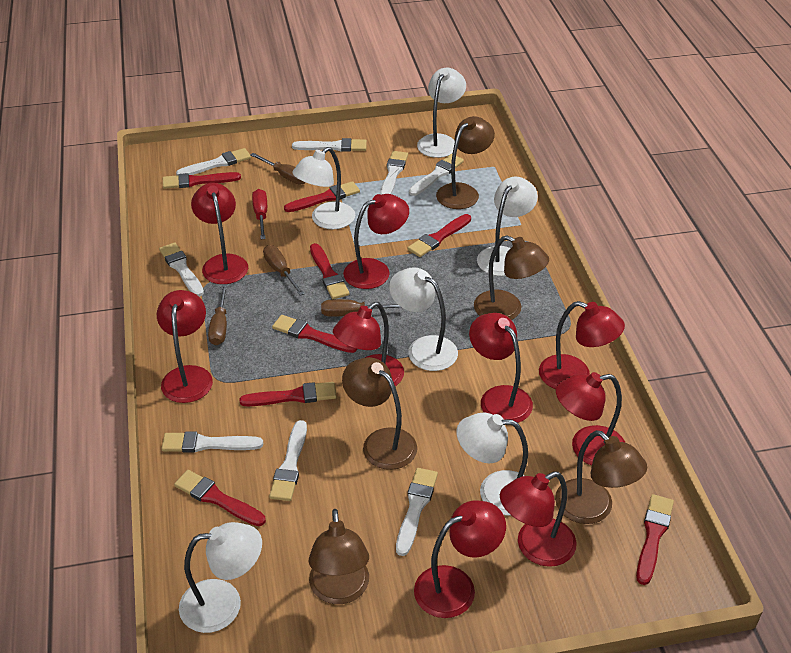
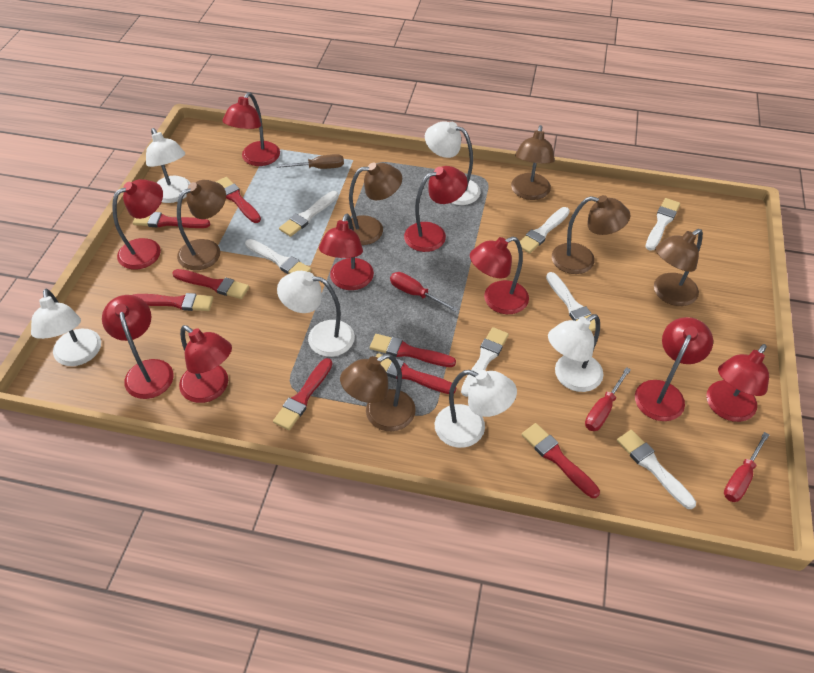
brown lamp: 5 -> 6
brown screwdriver: 4 -> 1
red screwdriver: 1 -> 3
white brush: 8 -> 7

